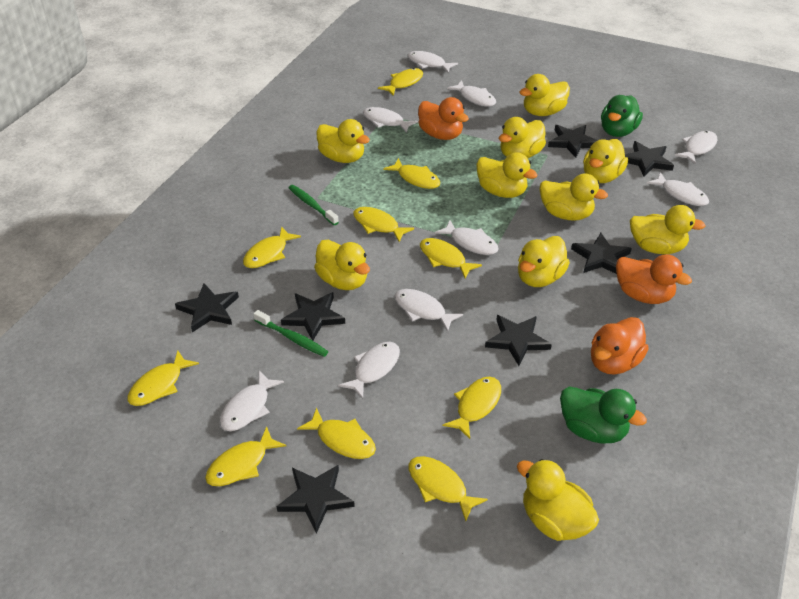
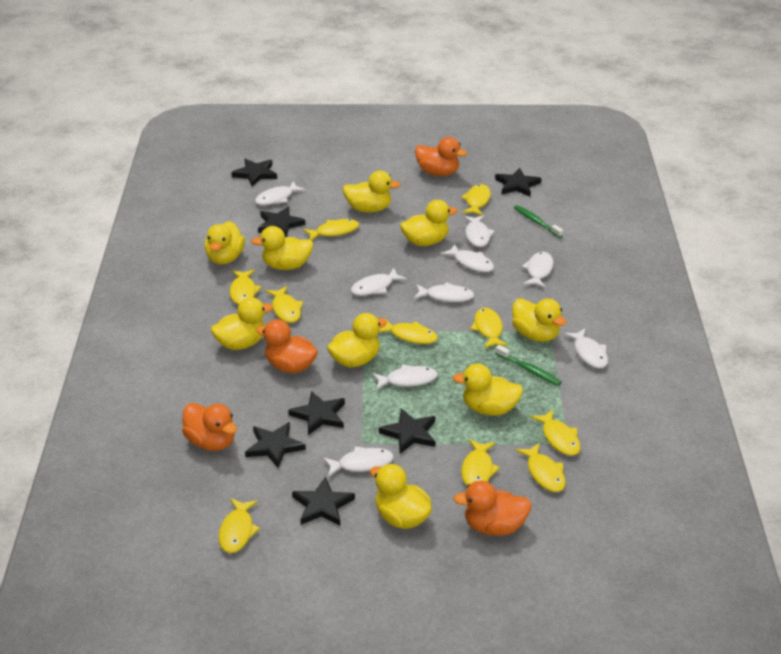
green duck: 2 -> 0
orange duck: 3 -> 4
yellow duck: 10 -> 9

